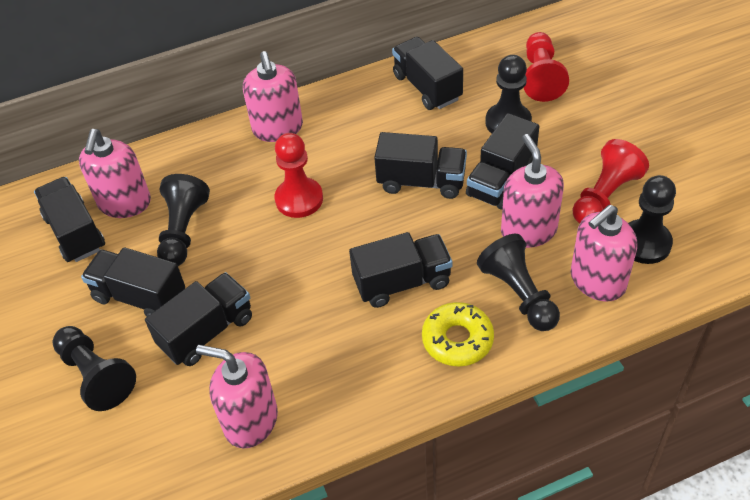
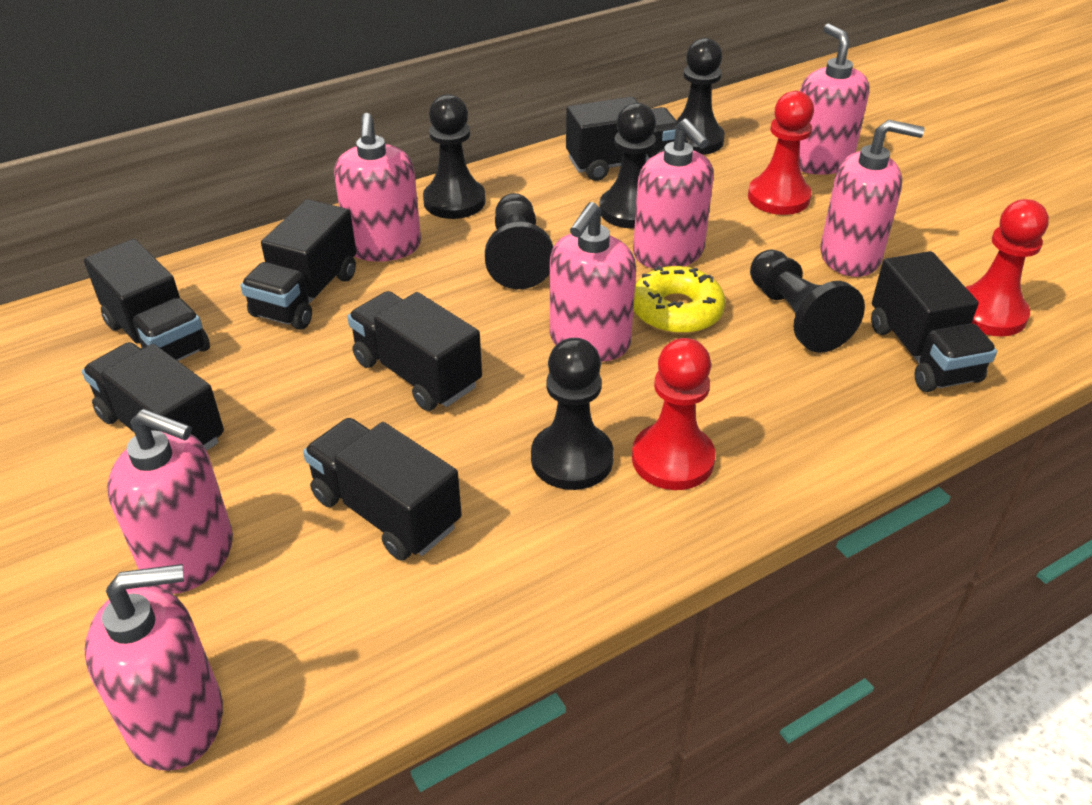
black pawn: 5 -> 6
pink soap dispenser: 5 -> 7

